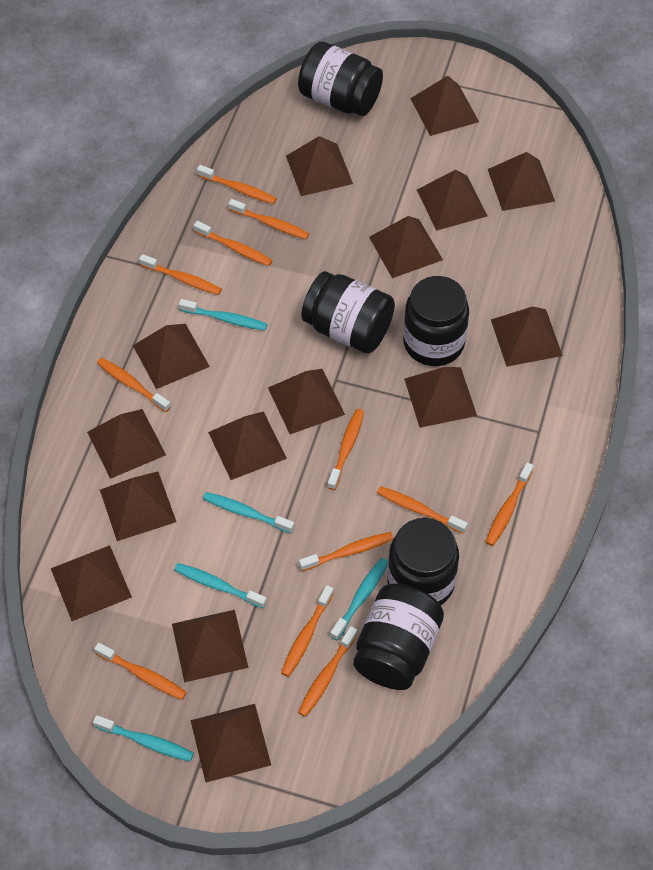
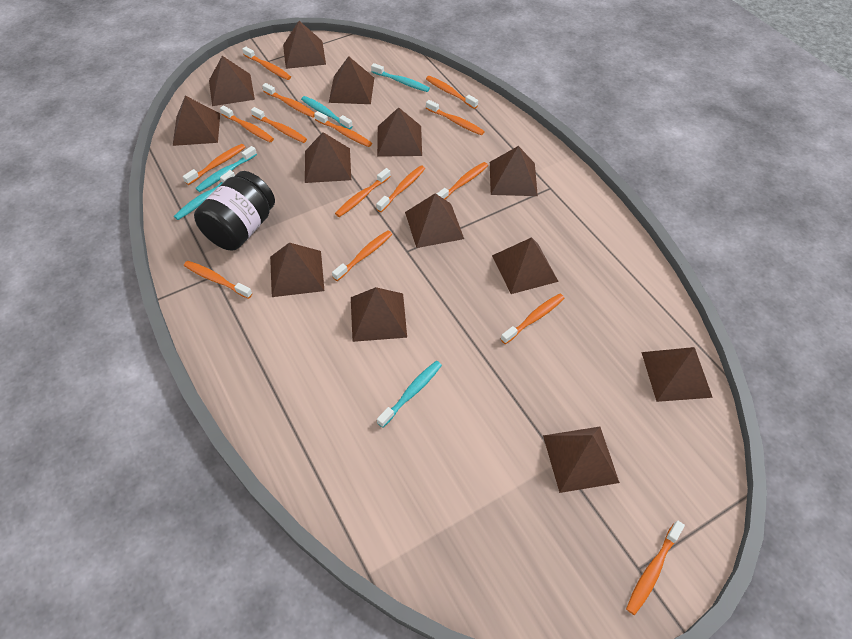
black jar: 5 -> 1
brown pyramid: 15 -> 13
orange toothbrush: 12 -> 15

